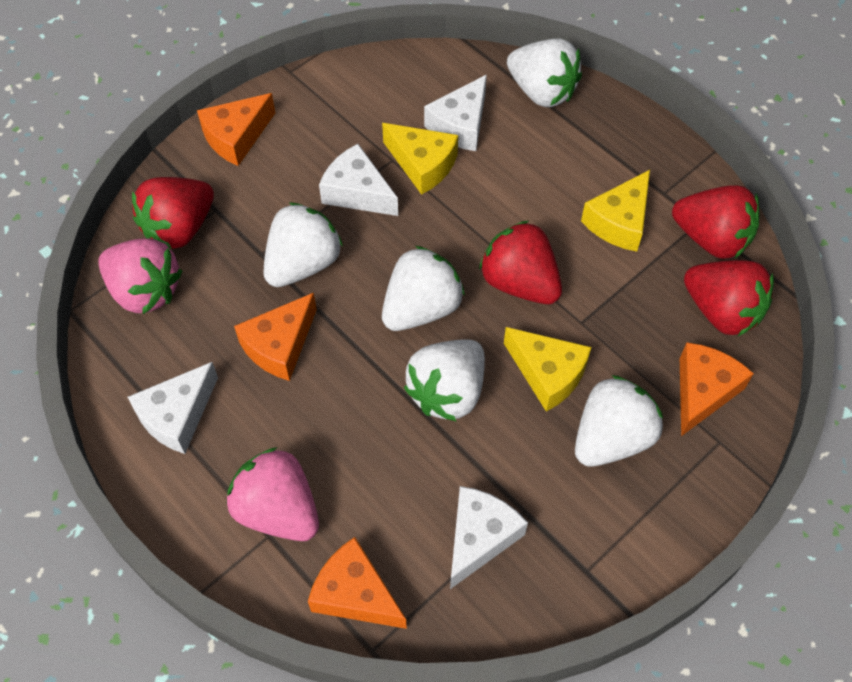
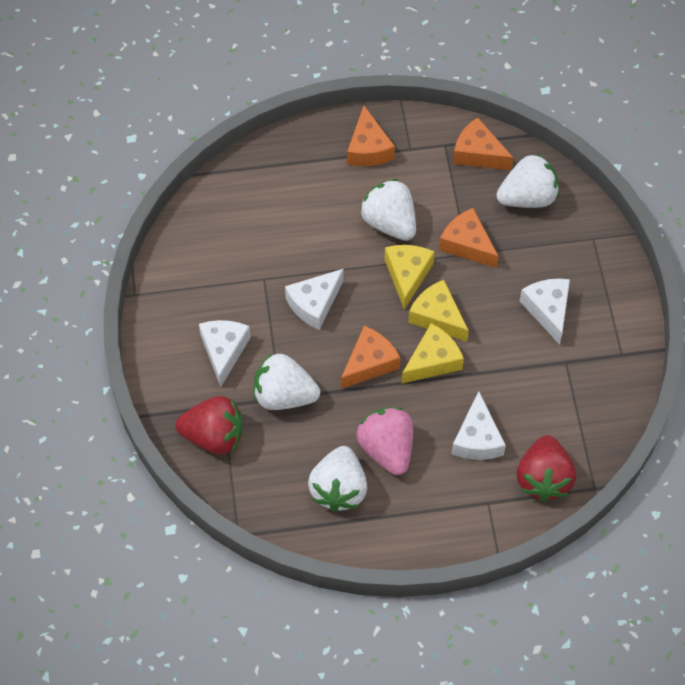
pink strawberry: 2 -> 1
red strawberry: 4 -> 2
white strawberry: 5 -> 4

